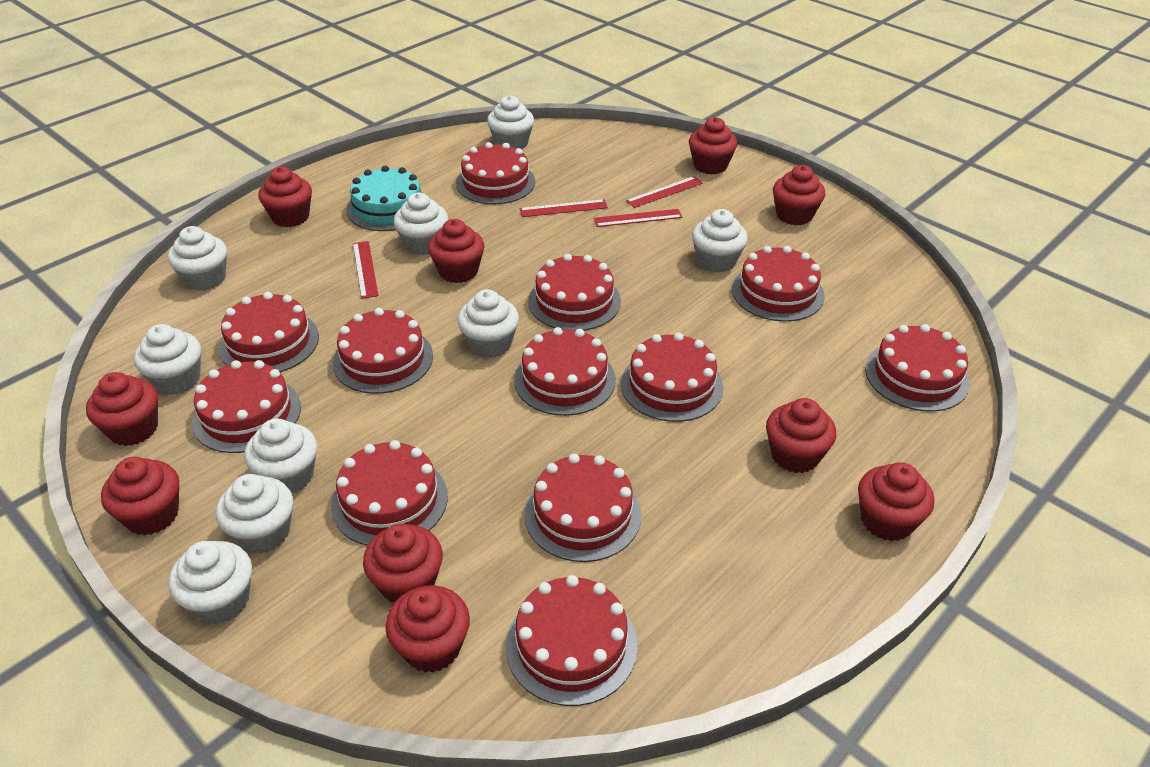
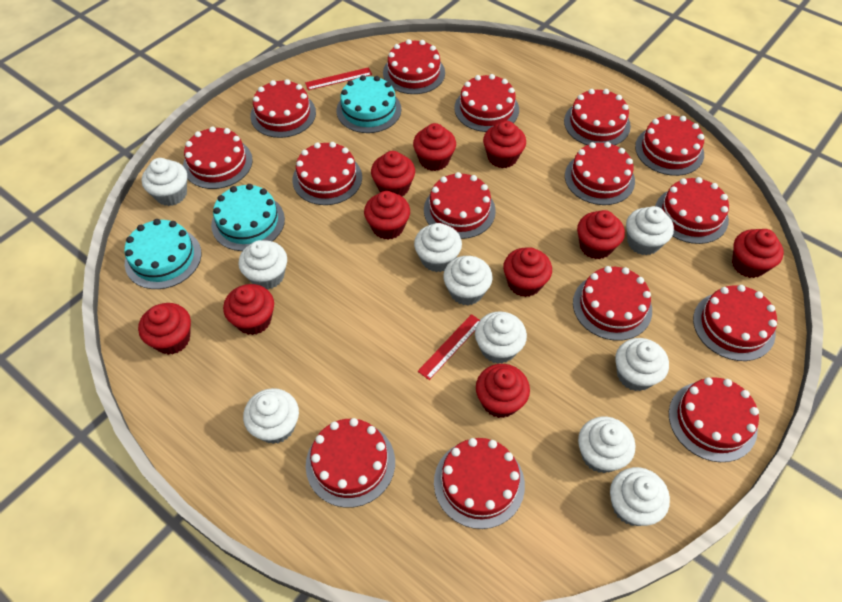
red cake: 12 -> 15
red ruler: 4 -> 2
turquoise cake: 1 -> 3
white cupcake: 9 -> 10

